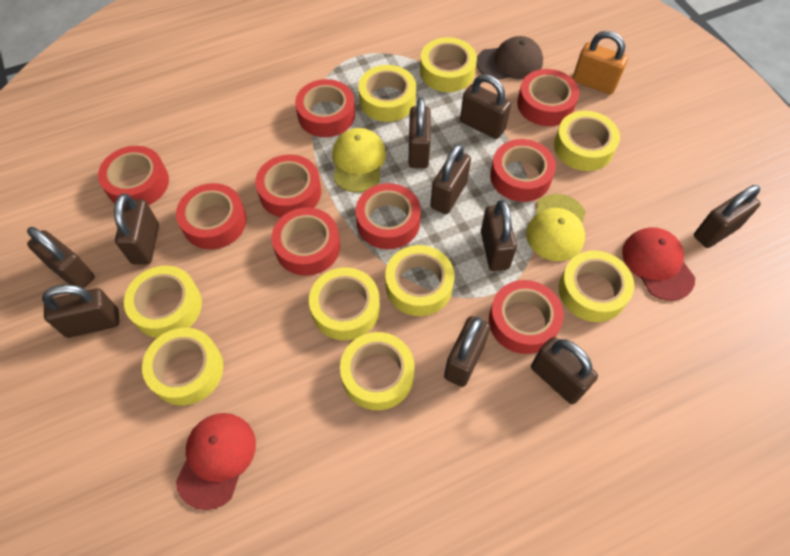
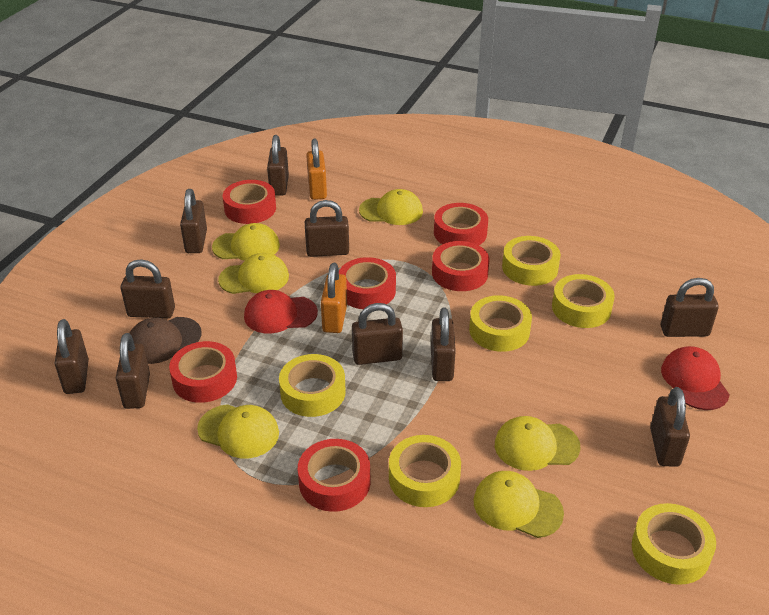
orange padlock: 1 -> 2
red tape: 9 -> 6
yellow cap: 2 -> 6
yellow tape: 9 -> 6

